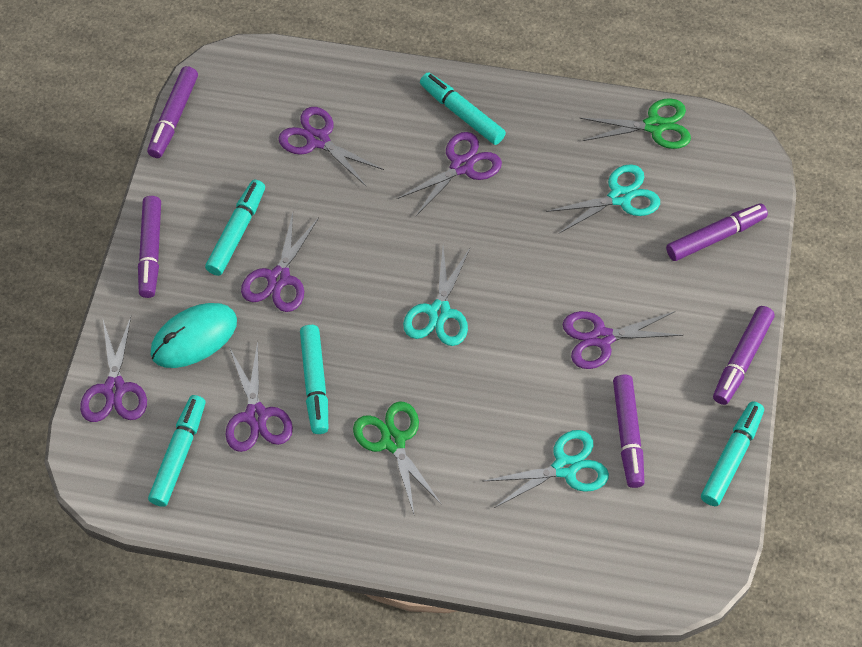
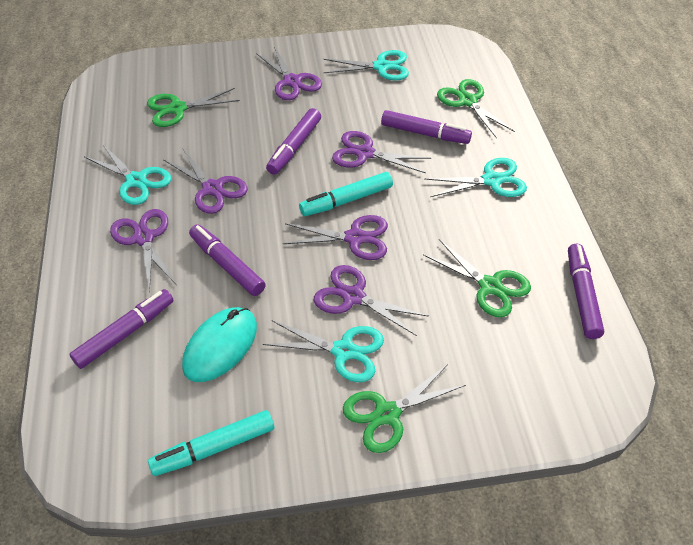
green scissors: 2 -> 4
turquoise marker: 5 -> 2
turquoise scissors: 3 -> 4

